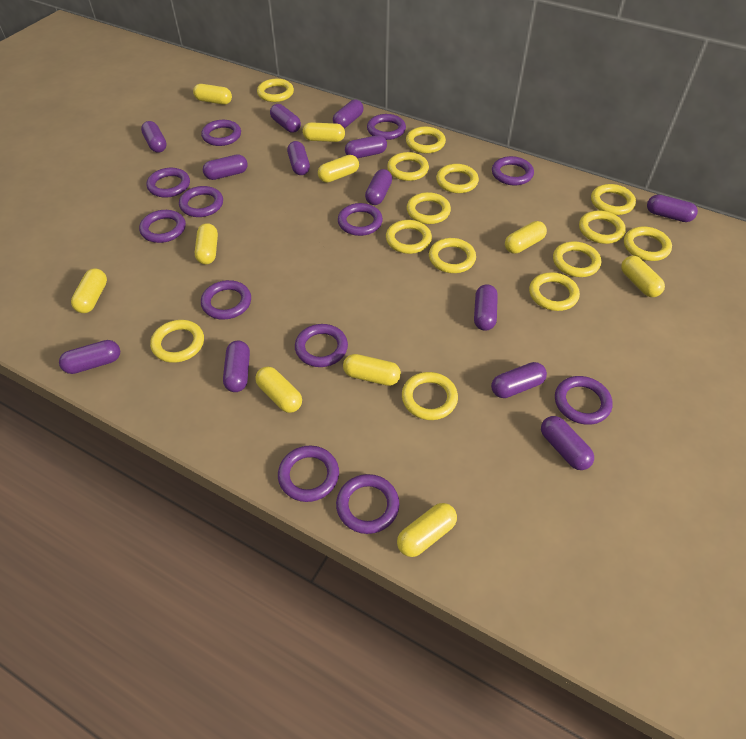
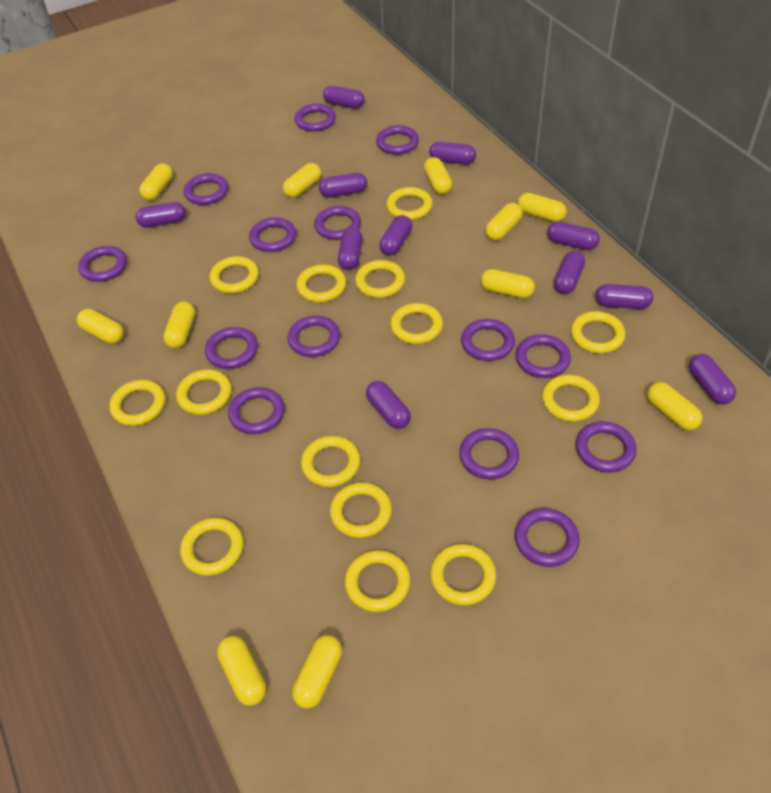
purple capsule: 13 -> 11
purple ring: 12 -> 14
yellow capsule: 10 -> 11

